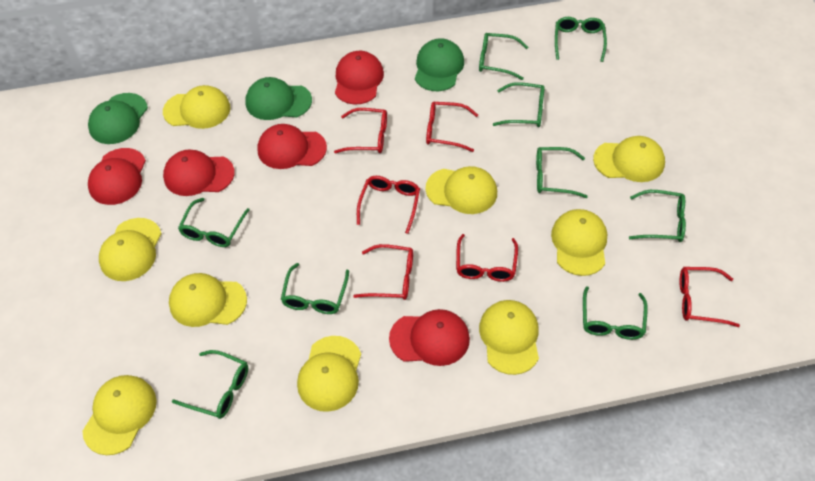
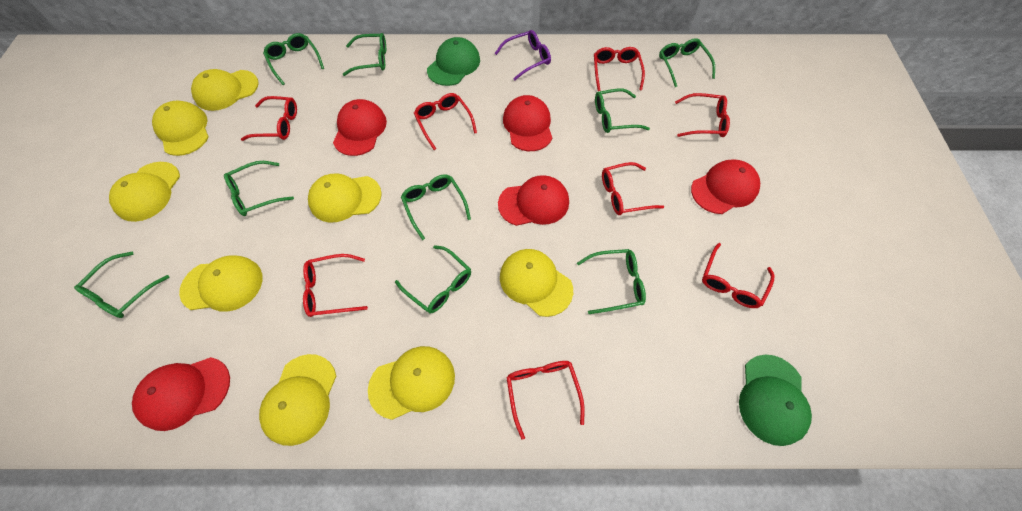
green cap: 3 -> 2
purple glasses: 0 -> 1
red glasses: 6 -> 8
yellow cap: 9 -> 8

